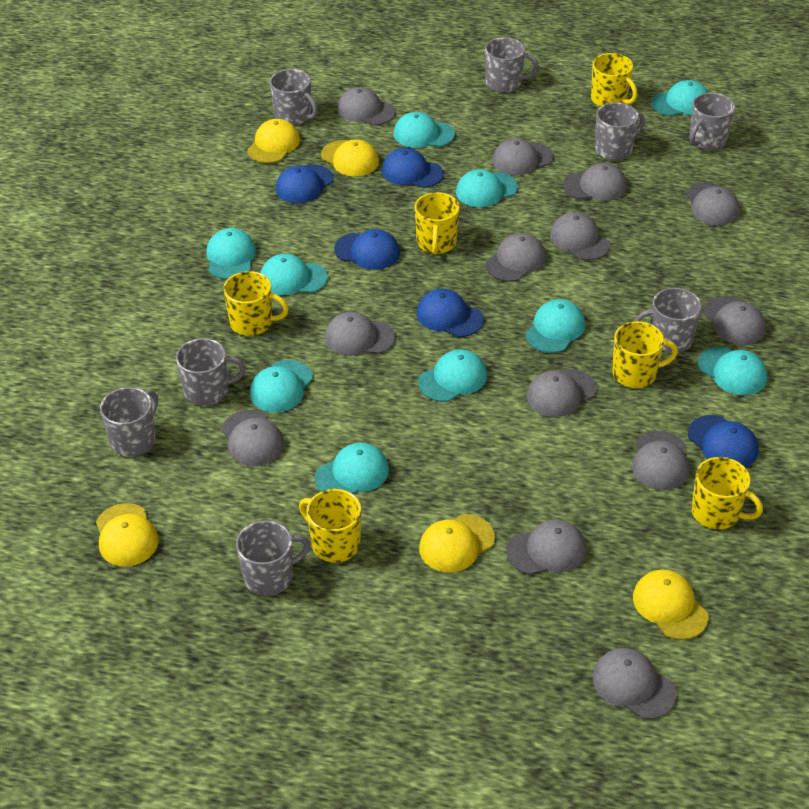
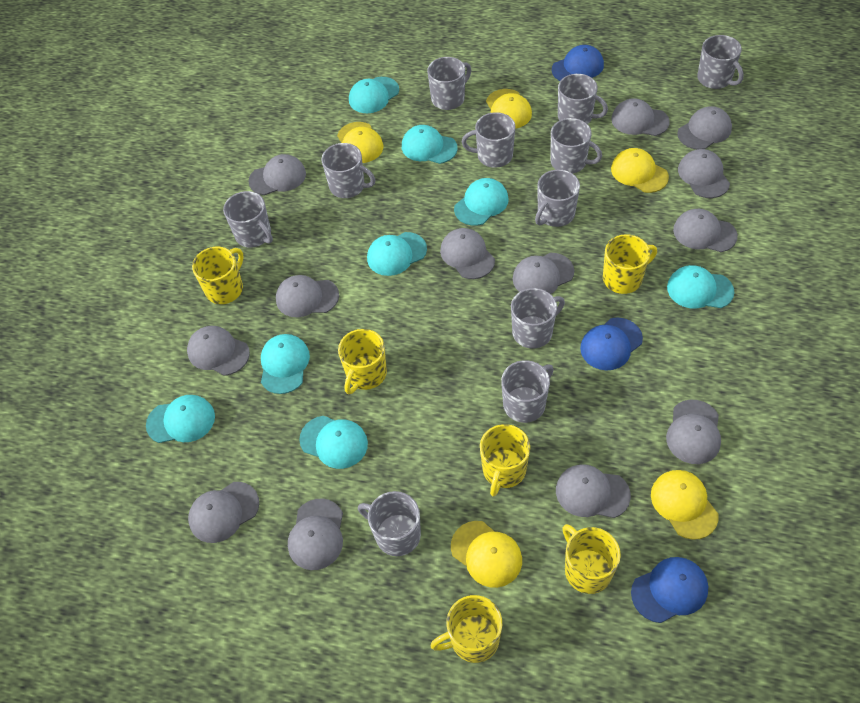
blue cap: 5 -> 3
grey mug: 8 -> 11
turquoise cap: 10 -> 8

